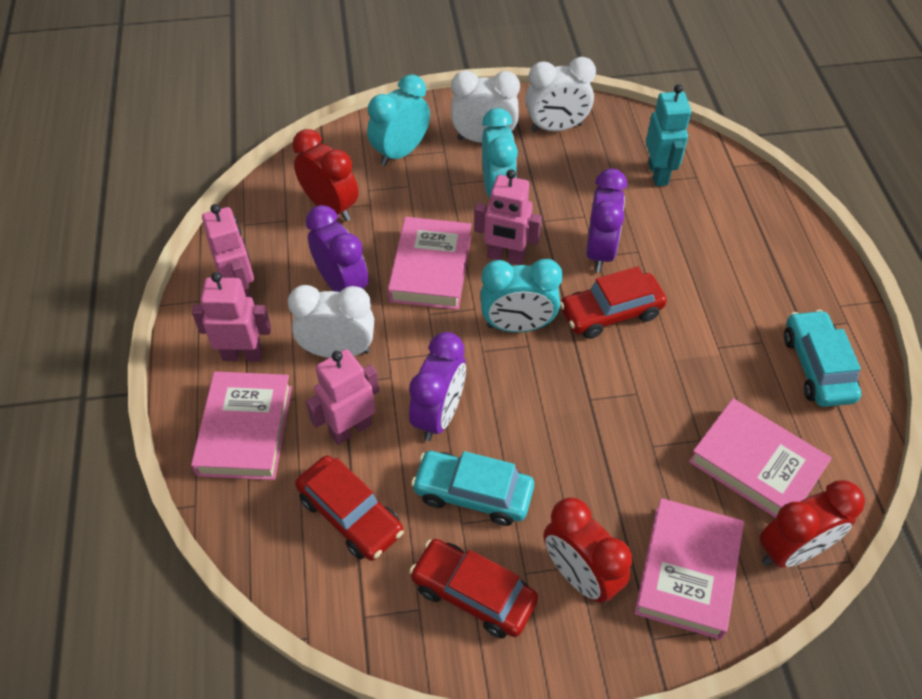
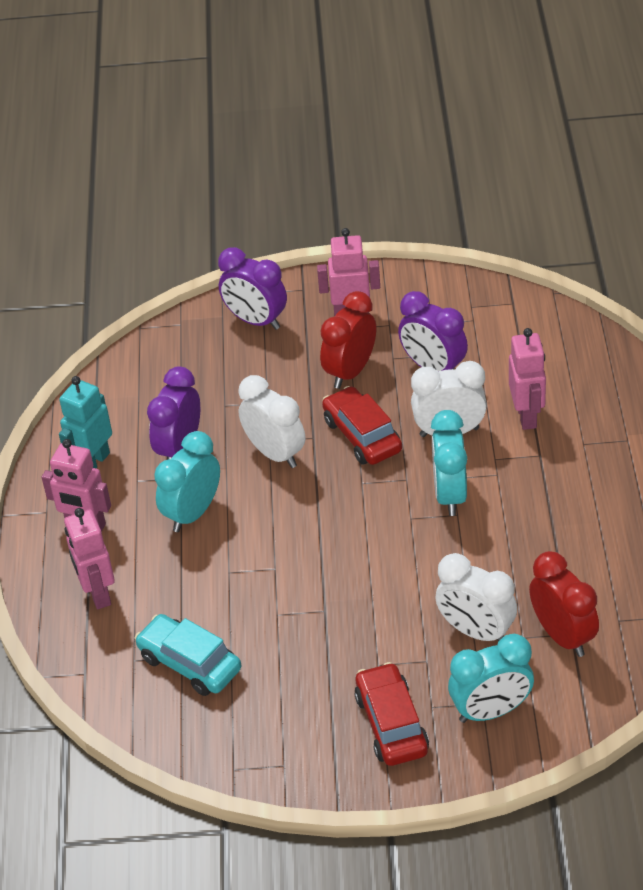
pink book: 4 -> 0
red car: 3 -> 2
red clock: 3 -> 2
turquoise car: 2 -> 1

